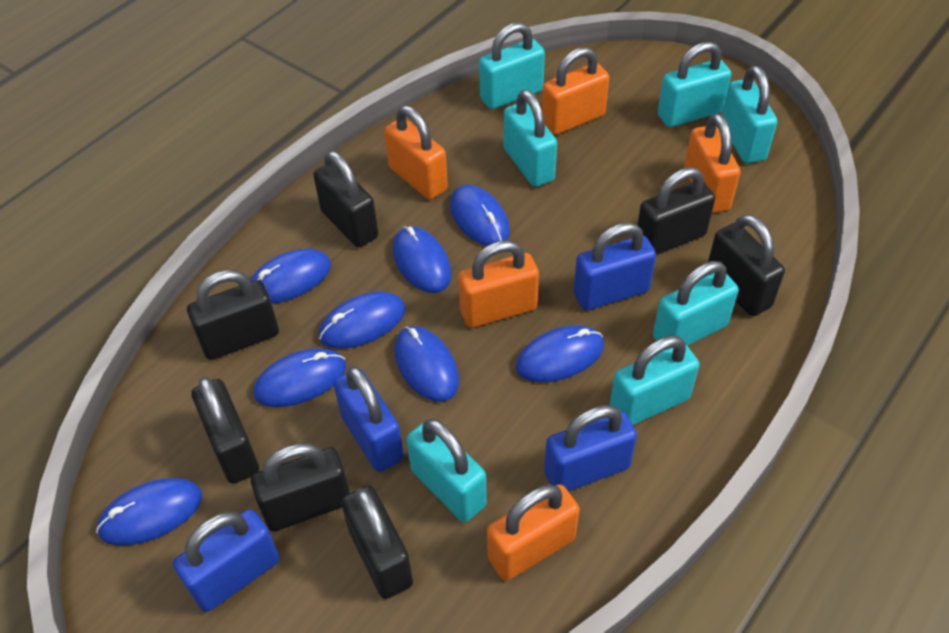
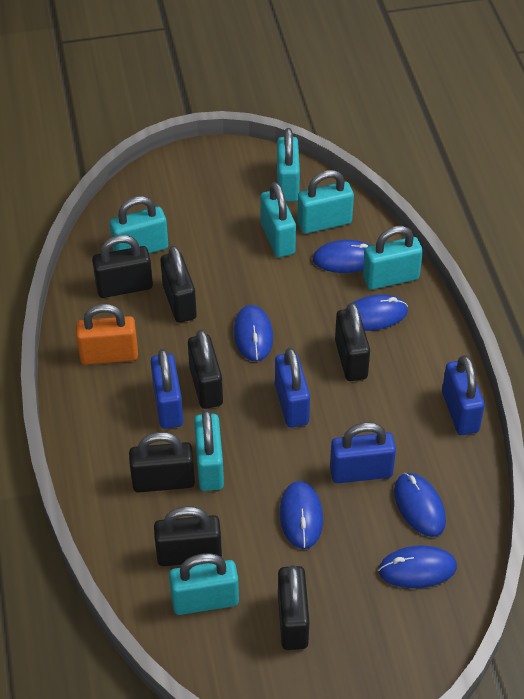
blue mouse: 8 -> 6
orange padlock: 5 -> 1

